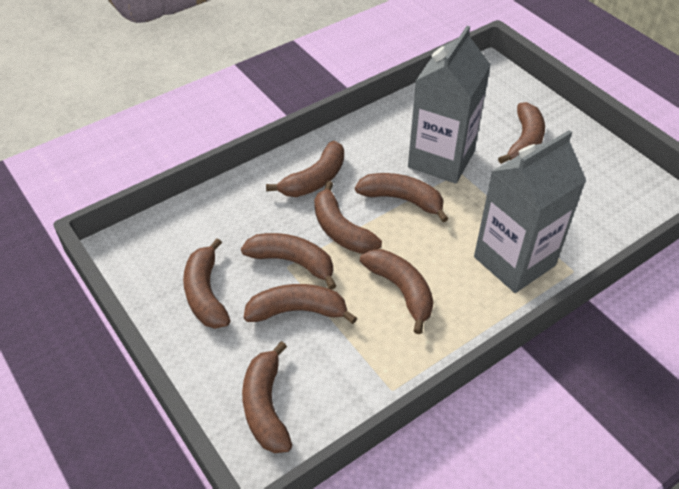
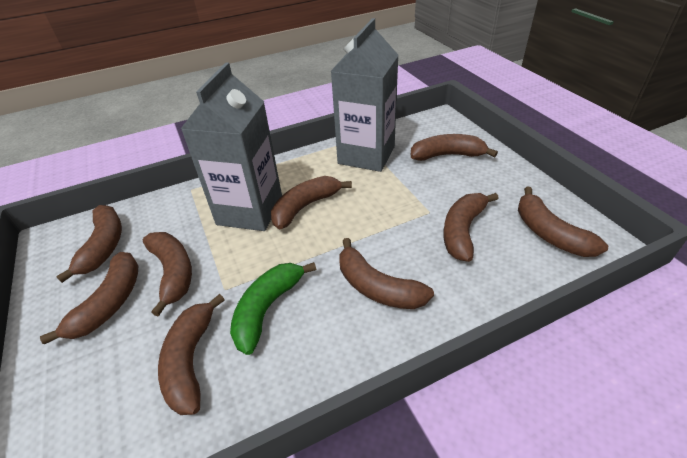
green banana: 0 -> 1

